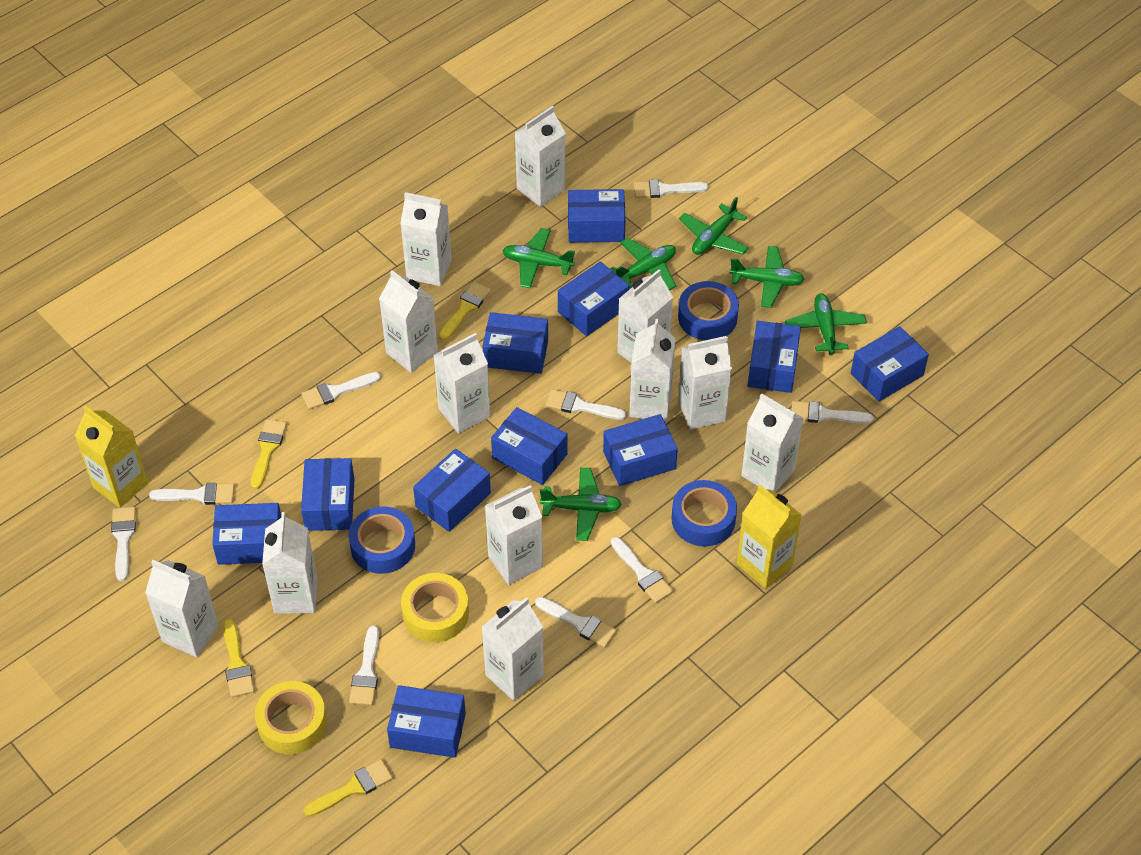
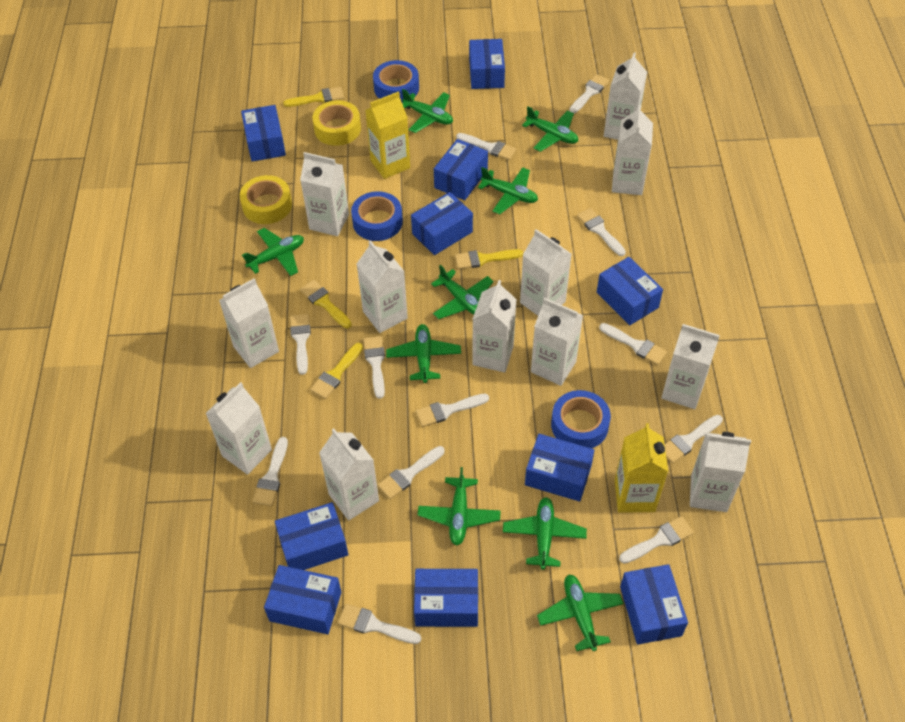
blue box: 11 -> 10
green plane: 6 -> 9
white brush: 9 -> 12

